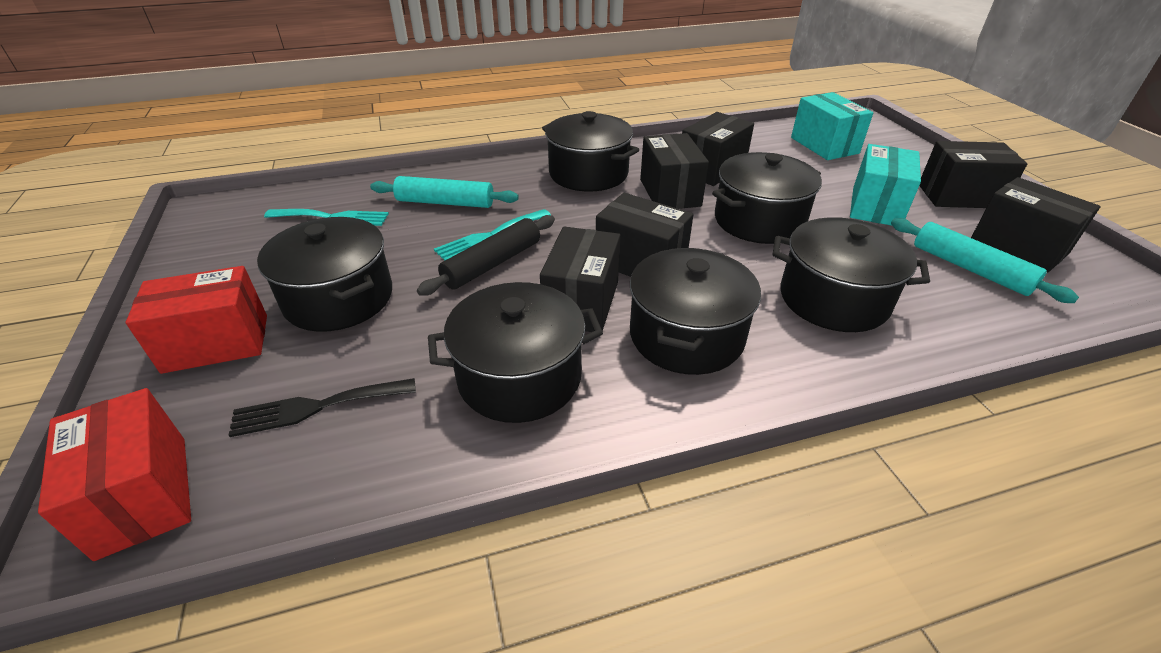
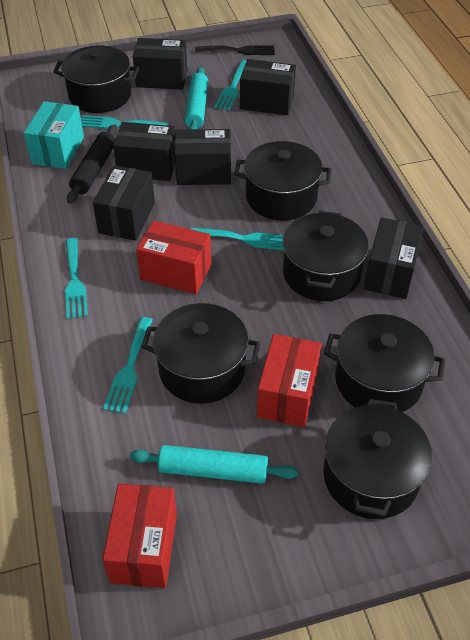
red box: 2 -> 3
turquoise box: 2 -> 1
turquoise fork: 2 -> 5

